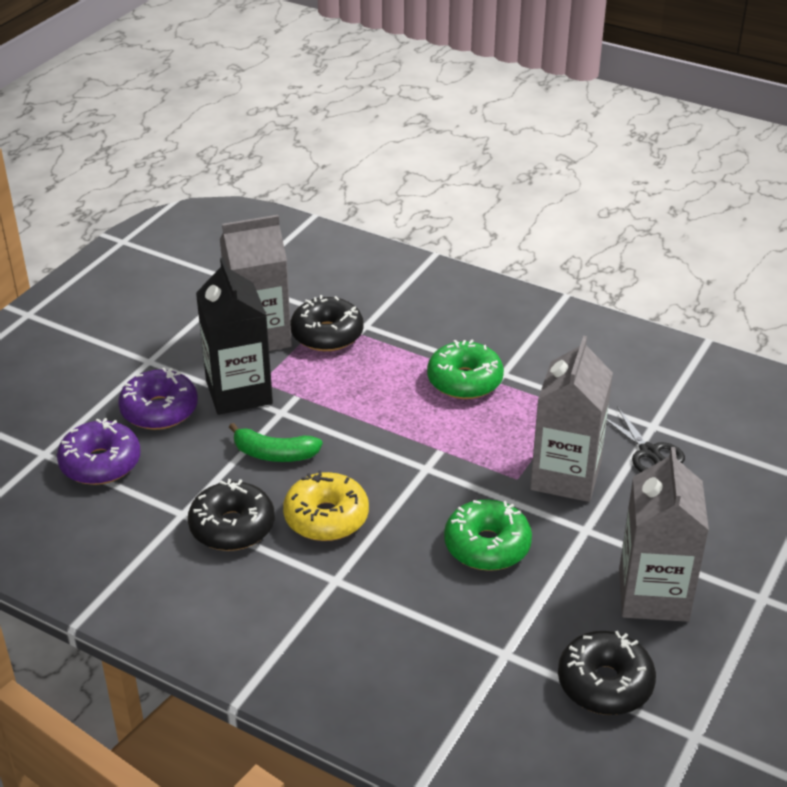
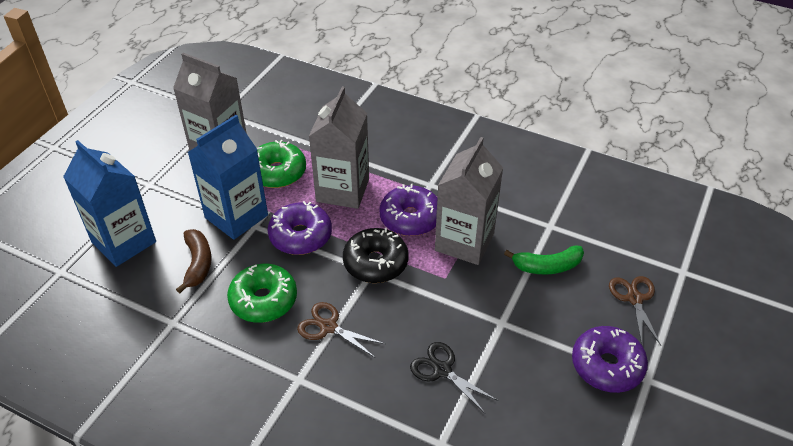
black carton: 1 -> 0
black donut: 3 -> 1
blue carton: 0 -> 2
brown banana: 0 -> 1
brown scissors: 0 -> 2
purple donut: 2 -> 3
yellow donut: 1 -> 0

